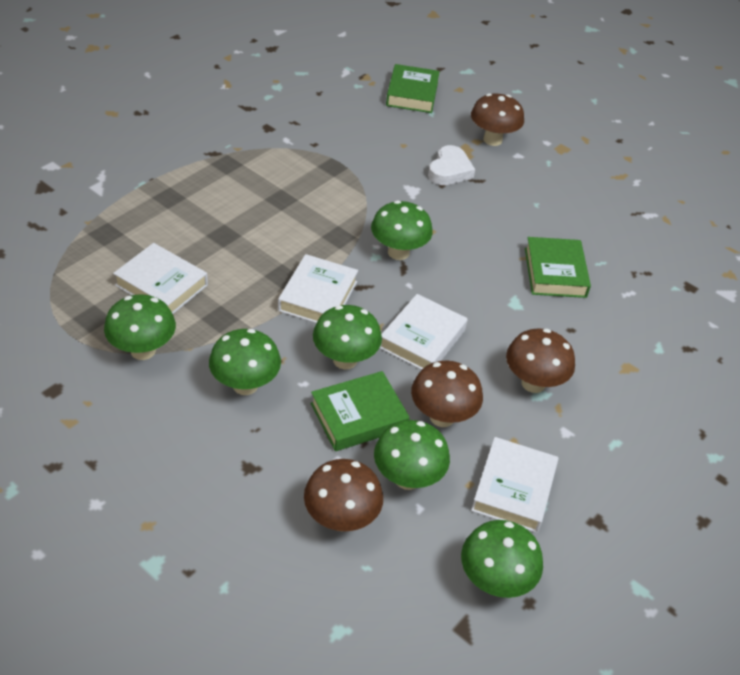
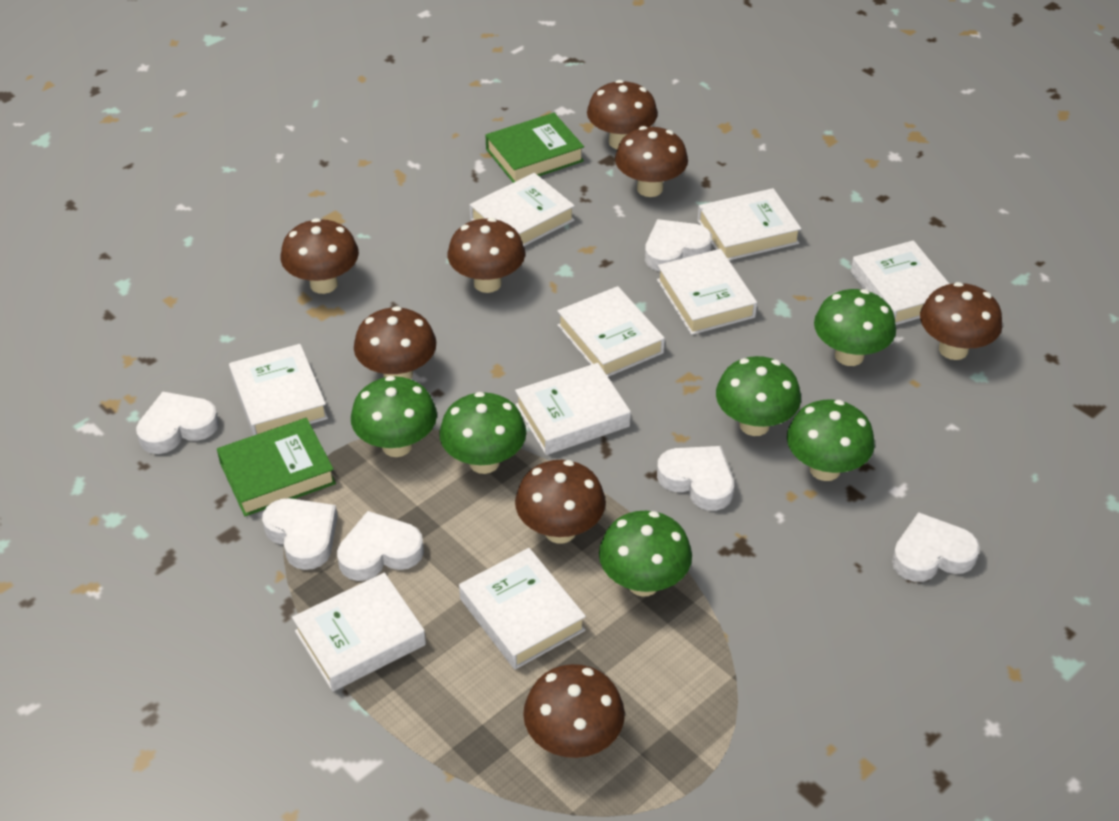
brown mushroom: 4 -> 8
green book: 3 -> 2
white book: 4 -> 9
white heart: 1 -> 6

